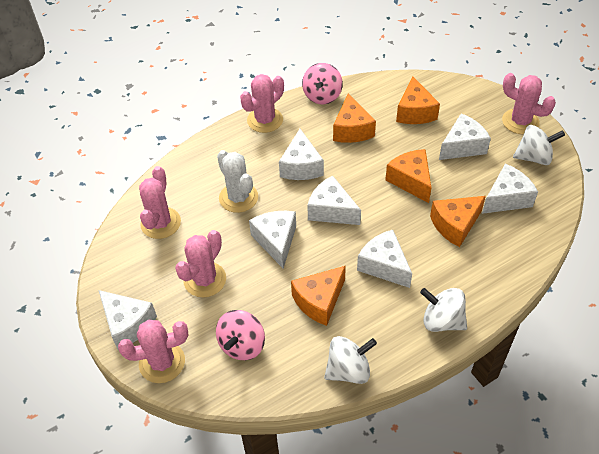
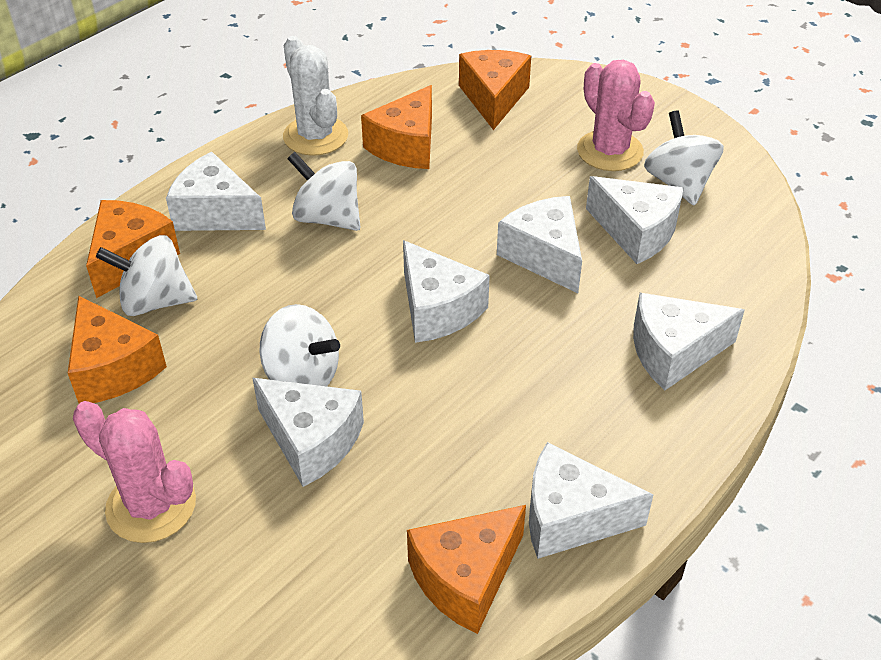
pink cactus: 5 -> 2
pink spinning top: 2 -> 0
white spinning top: 3 -> 4

